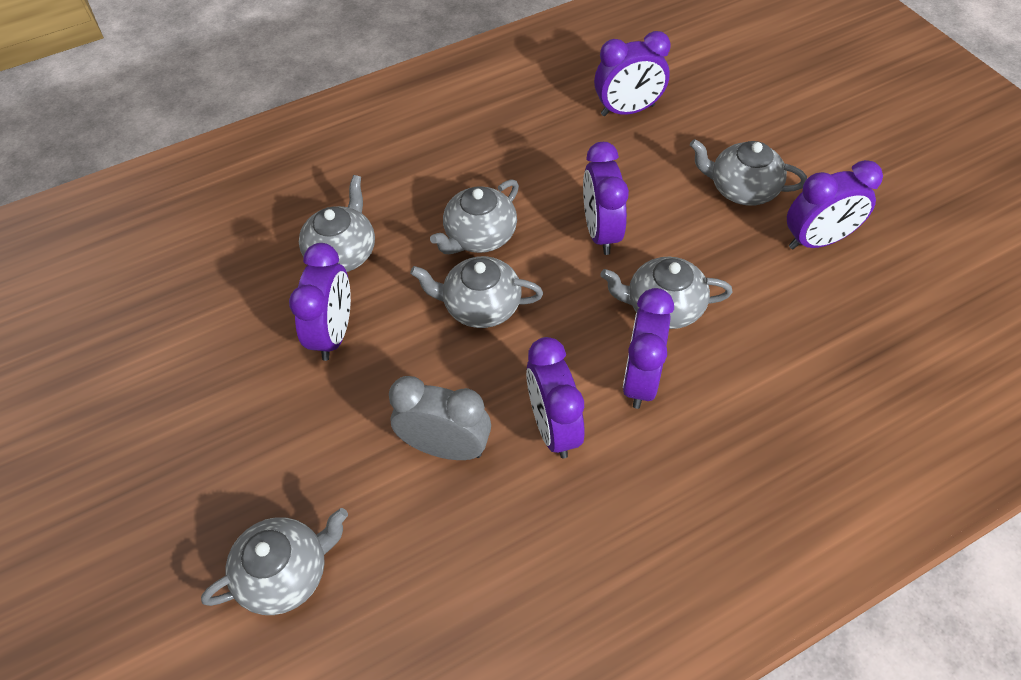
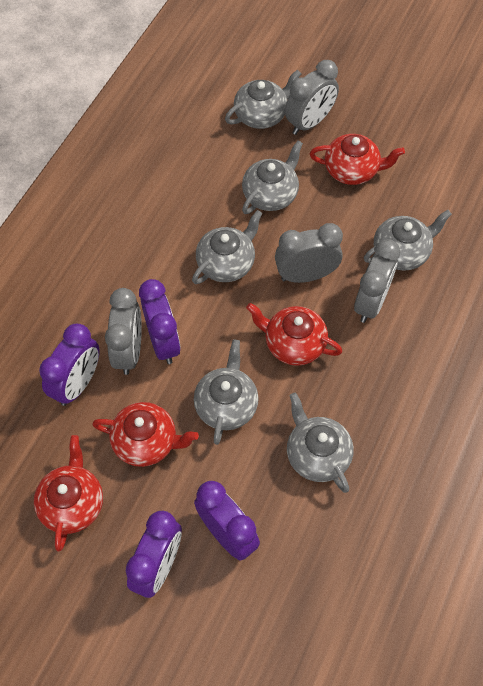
grey clock: 1 -> 4
purple clock: 6 -> 4
red teapot: 0 -> 4

